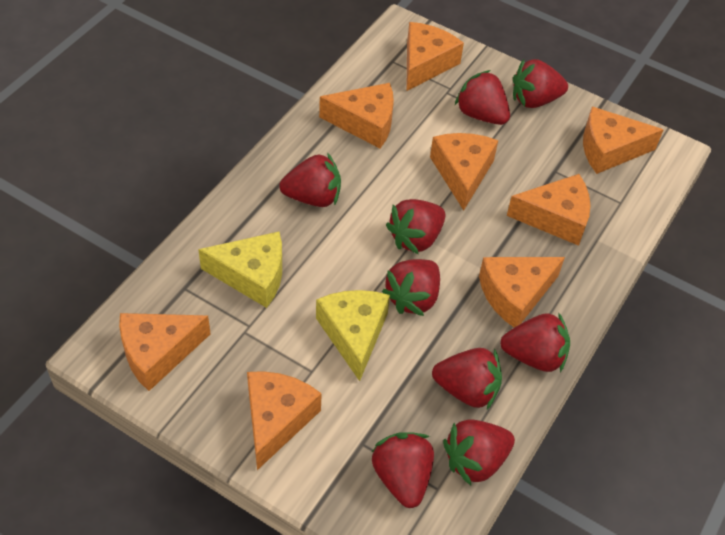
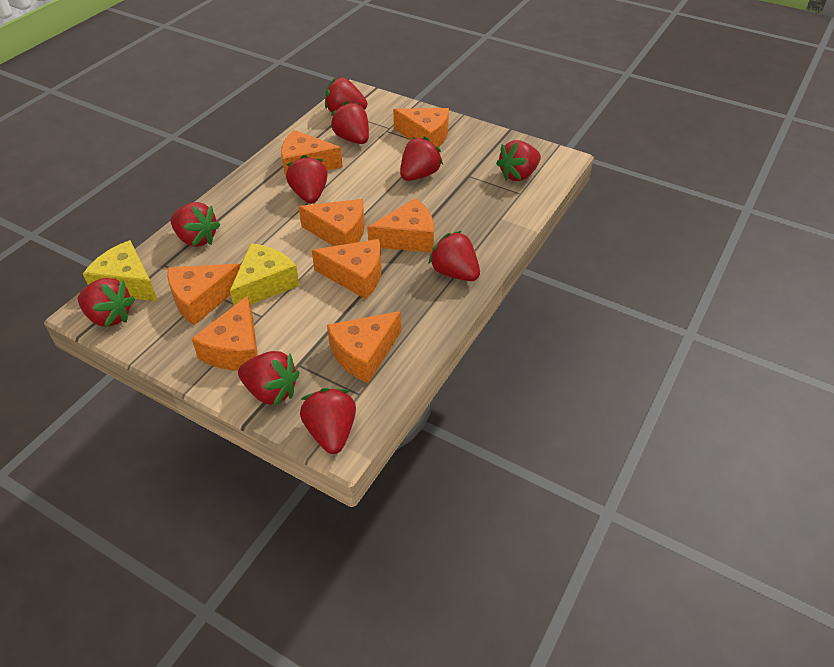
red strawberry: 9 -> 10

